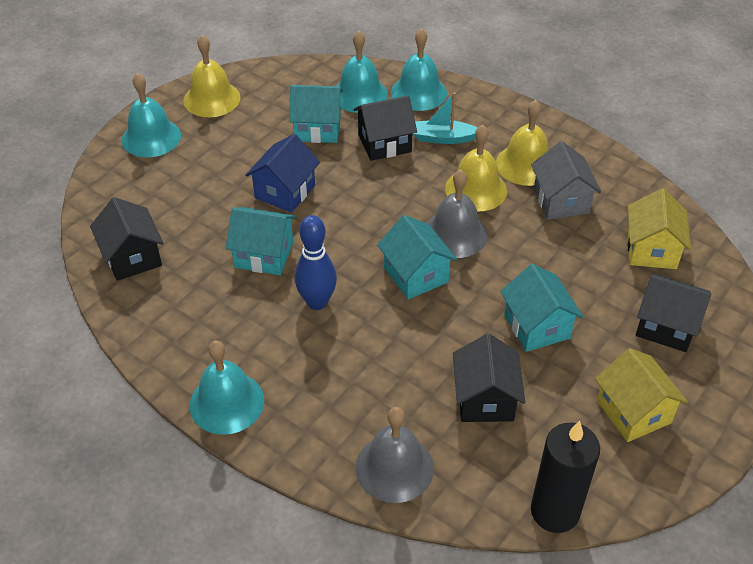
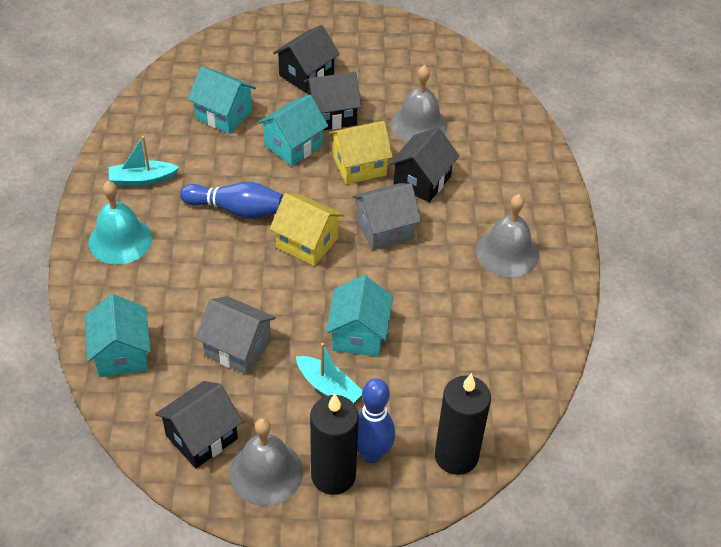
black candle: 1 -> 2
blue bowling pin: 1 -> 2
blue house: 1 -> 0
grey bell: 2 -> 3
grey house: 1 -> 2
turquoise bell: 4 -> 1
turquoise boat: 1 -> 2
yellow bell: 3 -> 0

